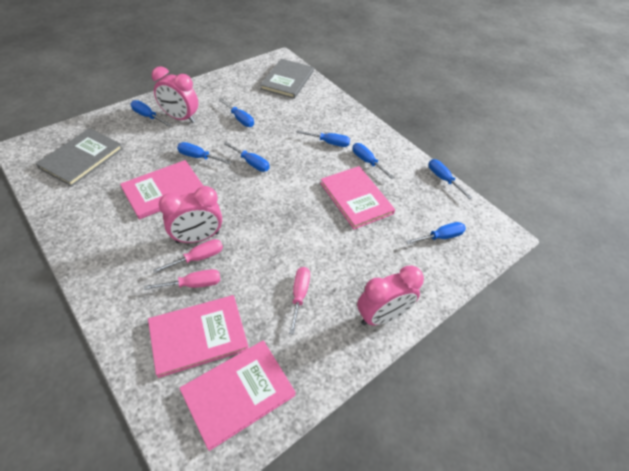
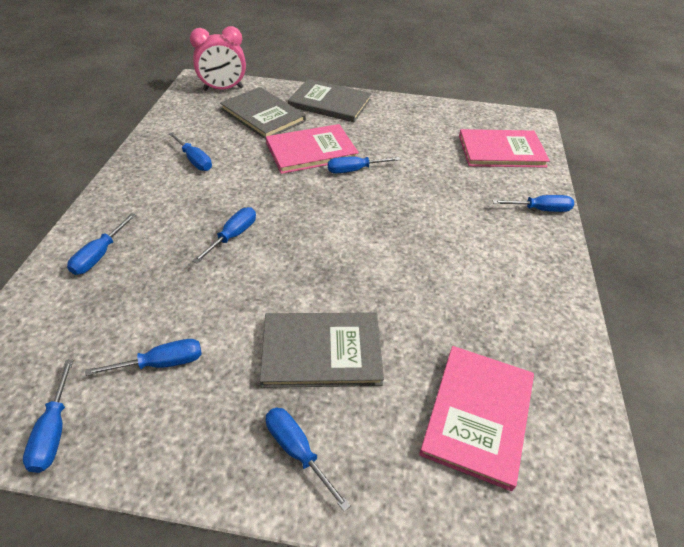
grey book: 2 -> 3
pink book: 4 -> 3
pink clock: 3 -> 1
pink screwdriver: 3 -> 0

